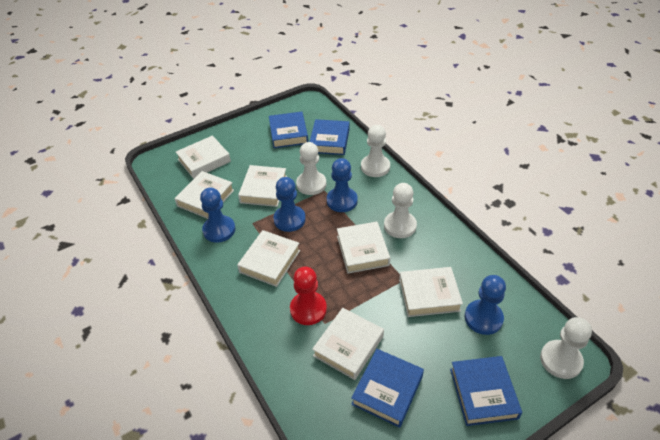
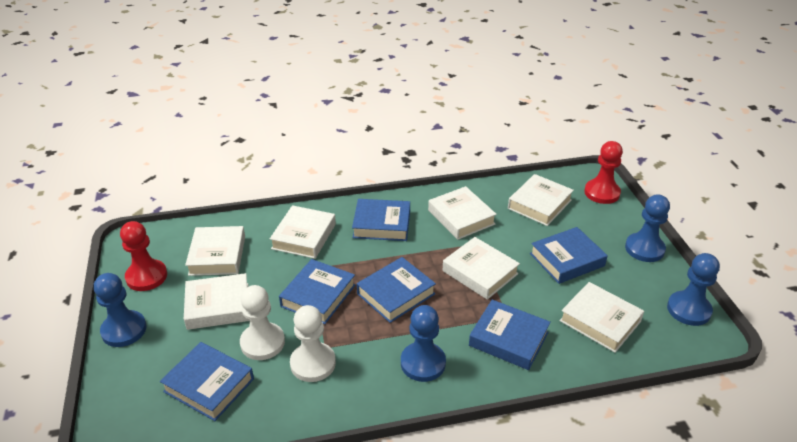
blue book: 4 -> 6
red pawn: 1 -> 2
white pawn: 4 -> 2

